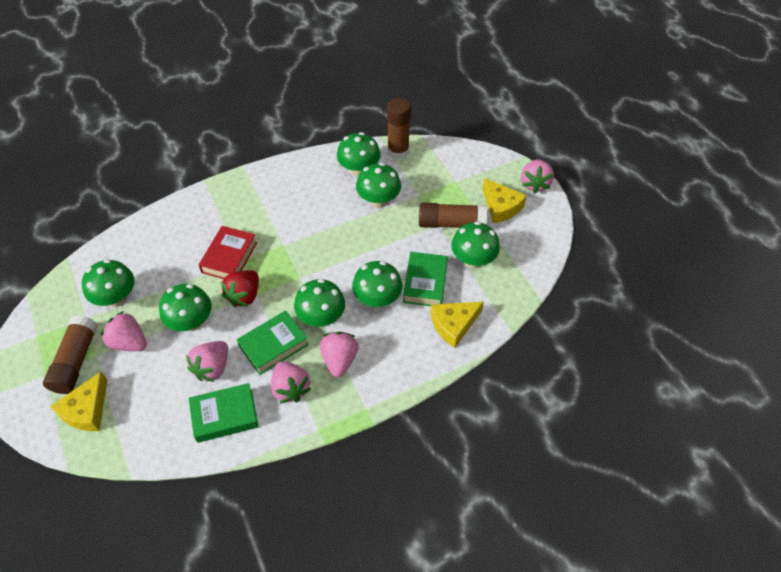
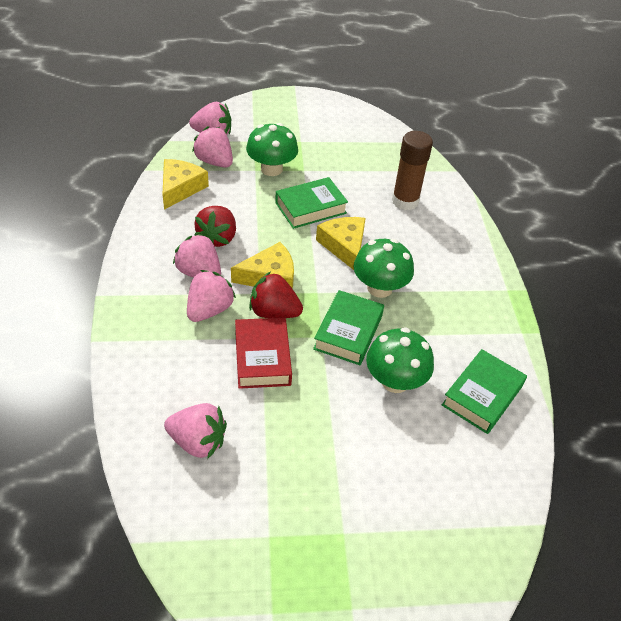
brown glue stick: 3 -> 1
green mushroom: 7 -> 3
red strawberry: 1 -> 2

